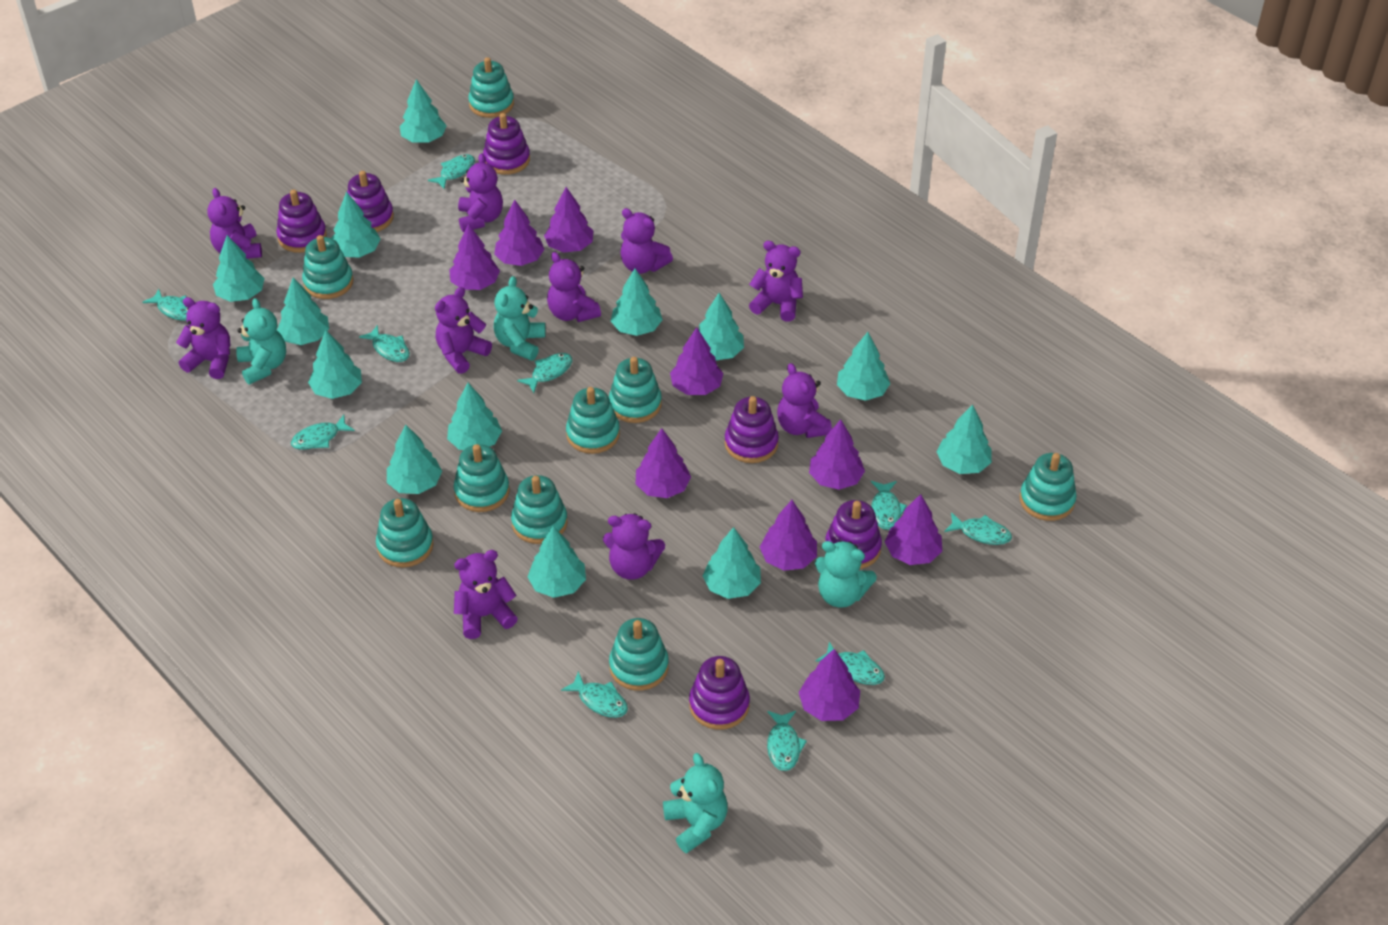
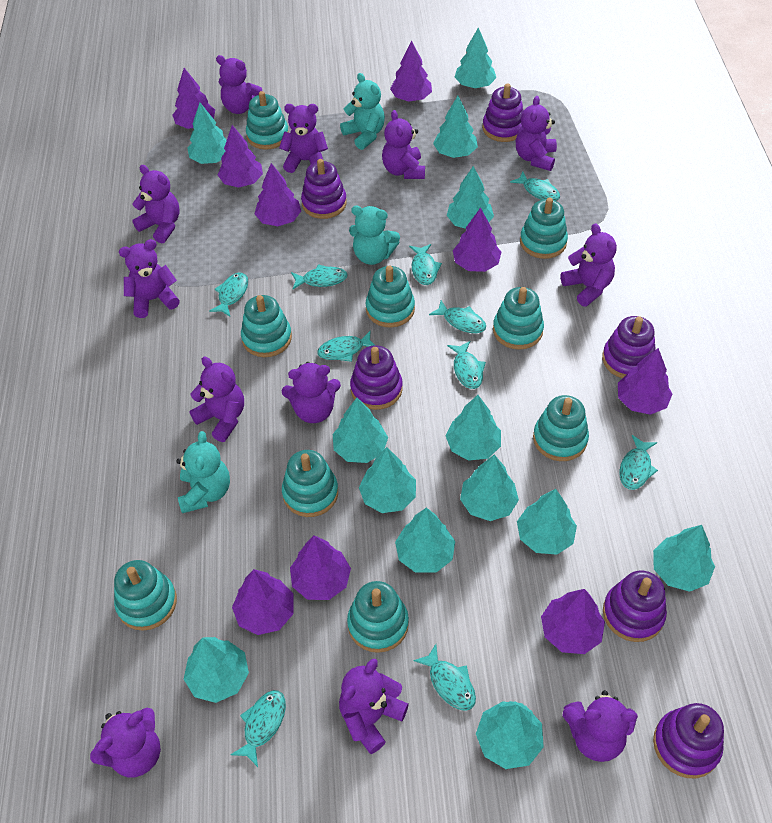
purple teddy bear: 10 -> 12
turquoise teddy bear: 4 -> 3

